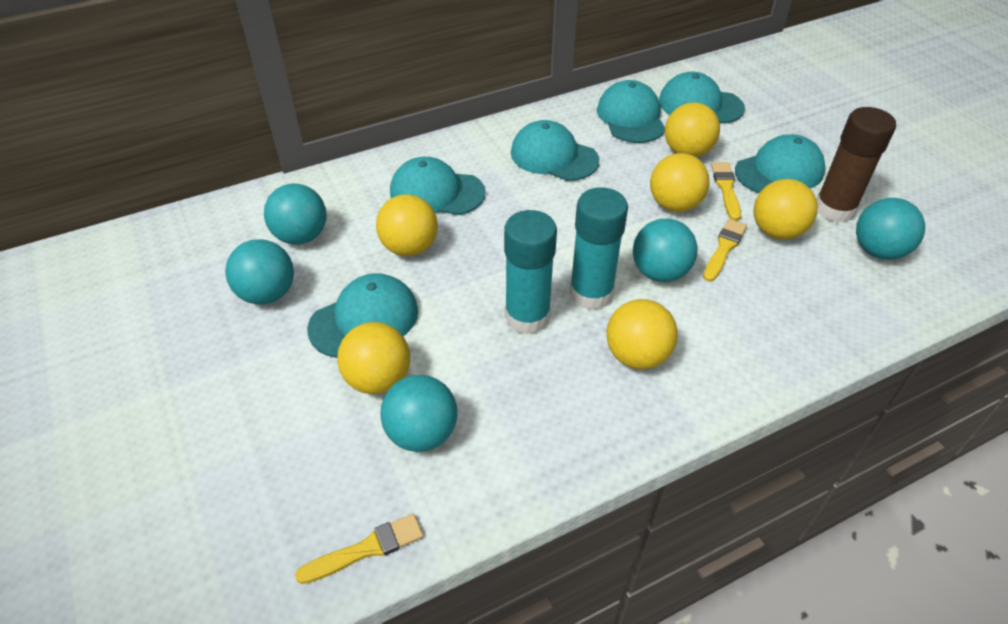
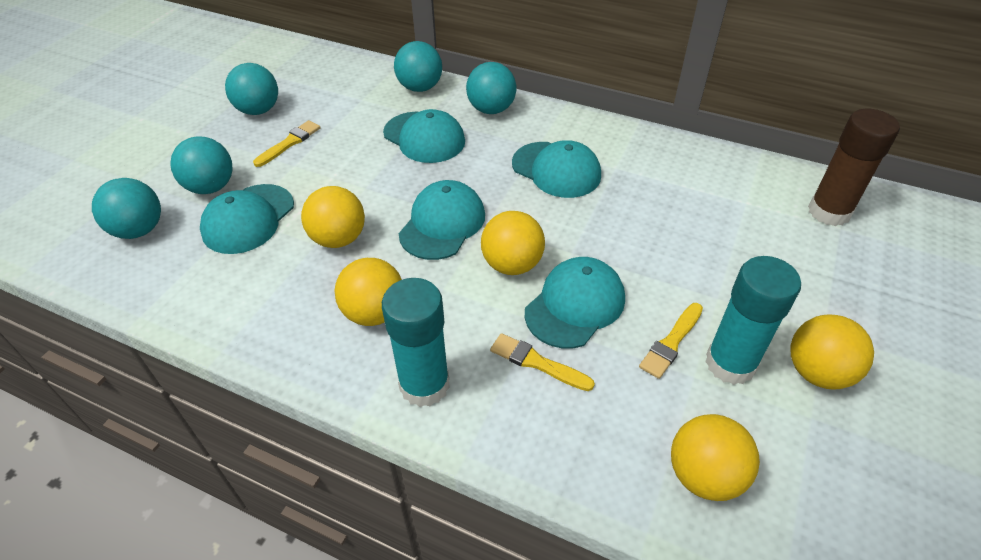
turquoise cap: 6 -> 5
yellow ball: 6 -> 5

